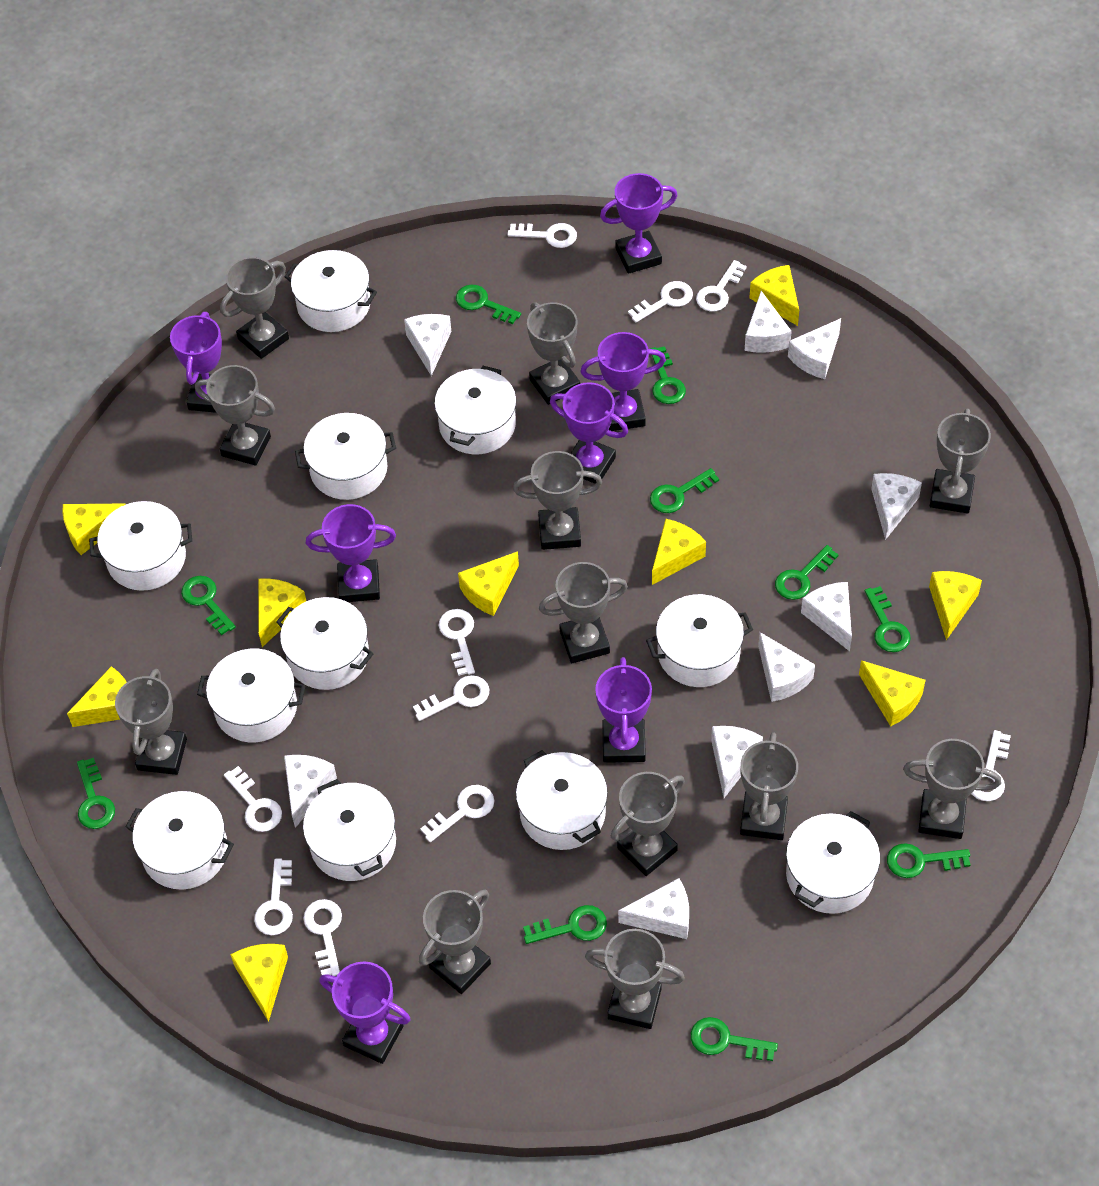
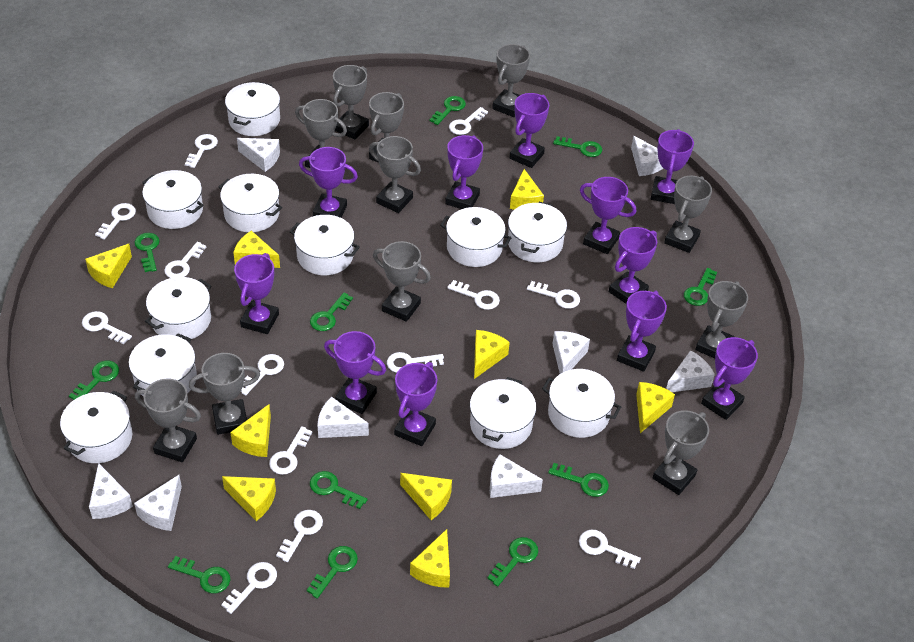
green key: 10 -> 11
grey trophy: 12 -> 11
purple trophy: 7 -> 11
white cheese: 9 -> 8
white key: 10 -> 13

